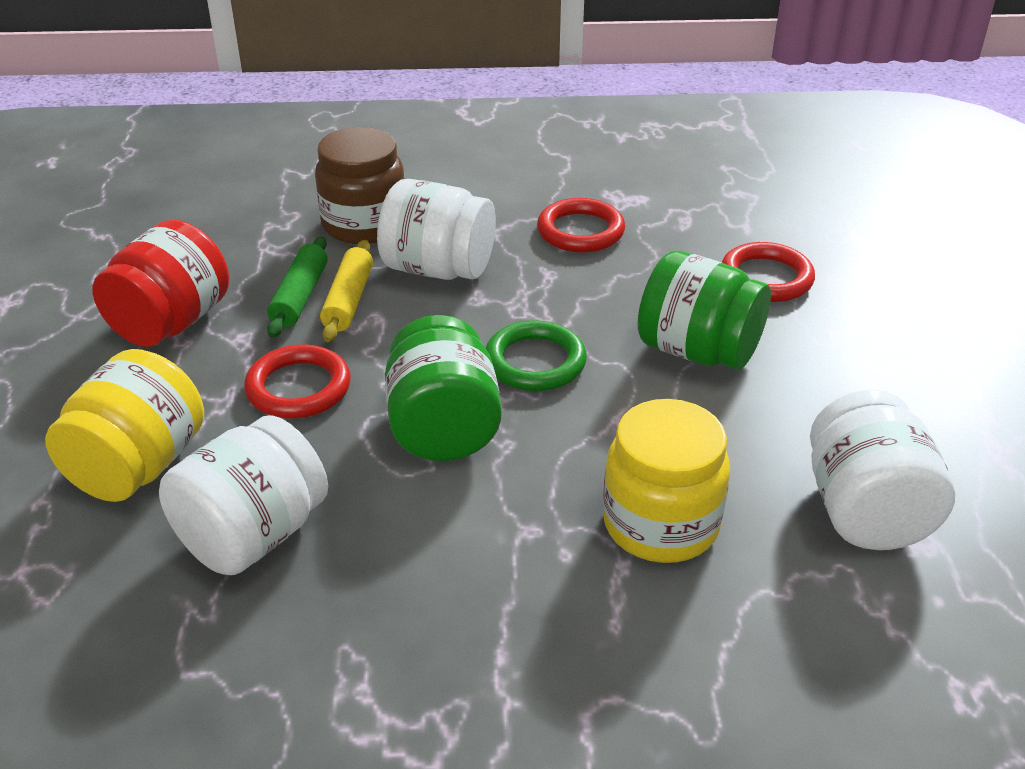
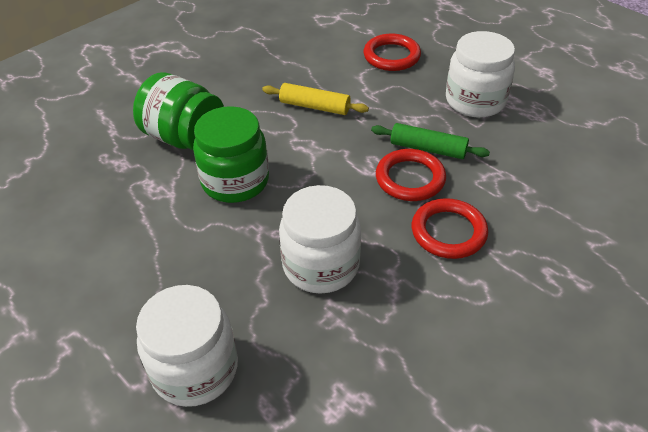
brown jar: 1 -> 0
green ring: 1 -> 0
red jar: 1 -> 0
yellow jar: 2 -> 0

